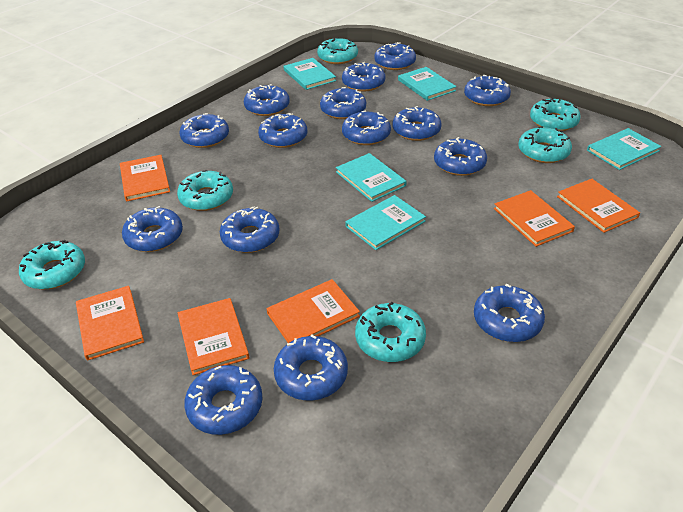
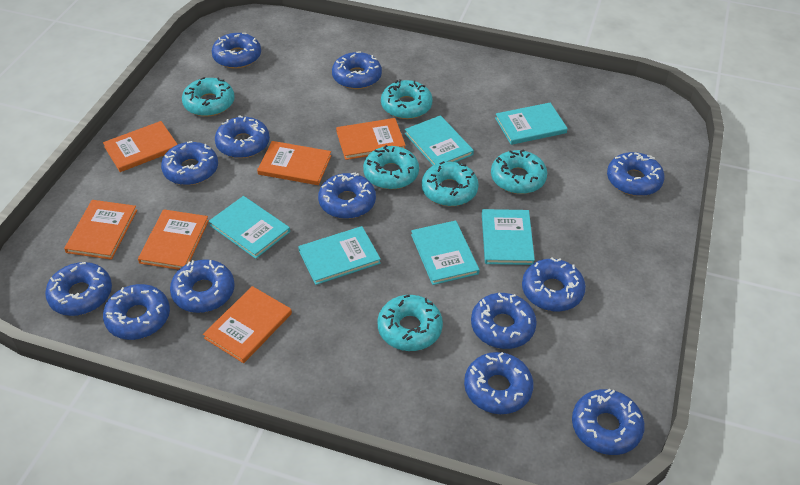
blue donut: 15 -> 13
turquoise book: 5 -> 6

